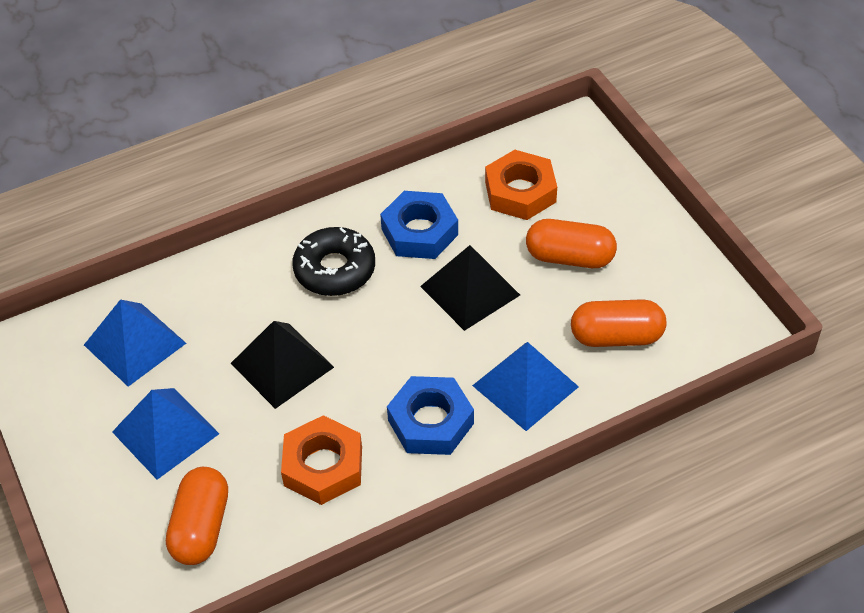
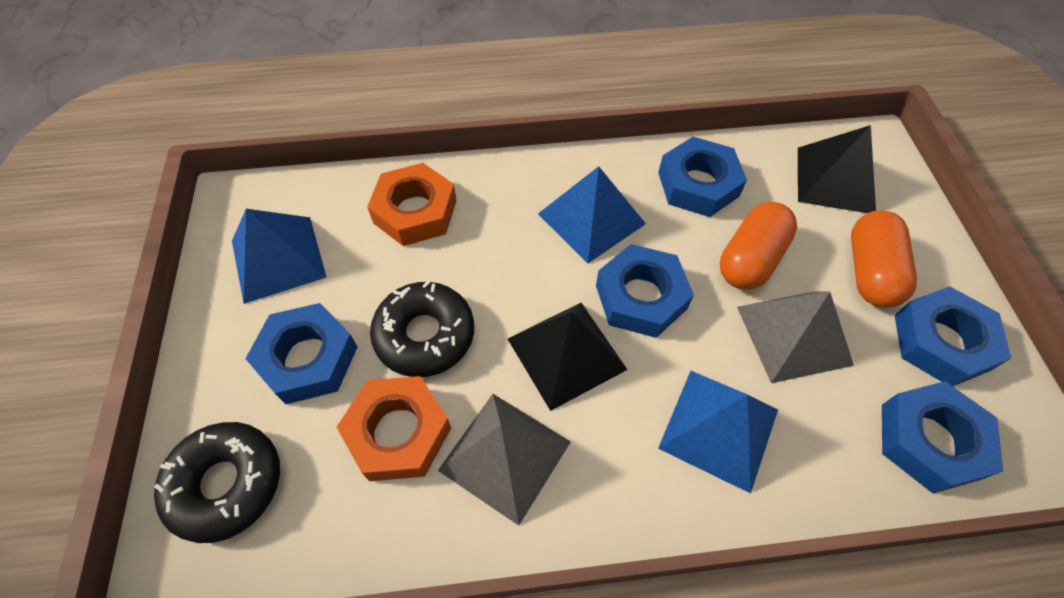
black donut: 1 -> 2
blue nut: 2 -> 5
grey pyramid: 0 -> 2
orange capsule: 3 -> 2

